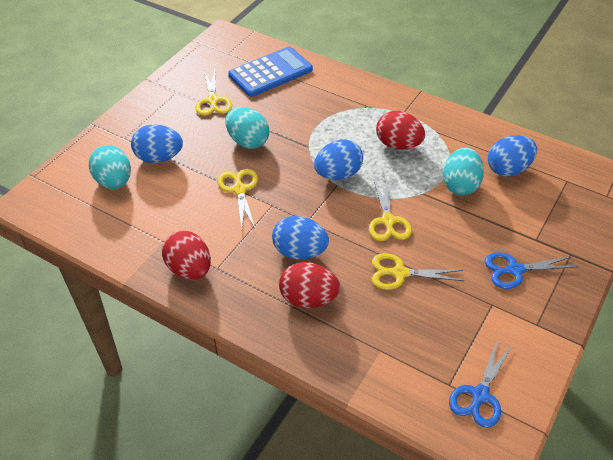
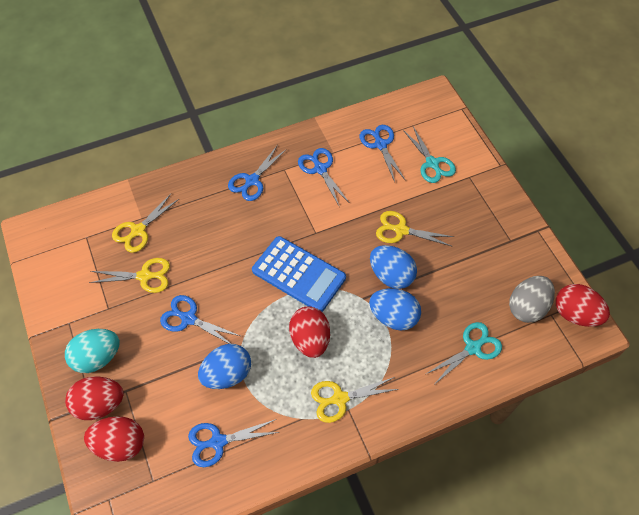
blue egg: 4 -> 3
blue scissors: 2 -> 5
grey egg: 0 -> 1
red egg: 3 -> 4
turquoise egg: 3 -> 1
turquoise scissors: 0 -> 2

